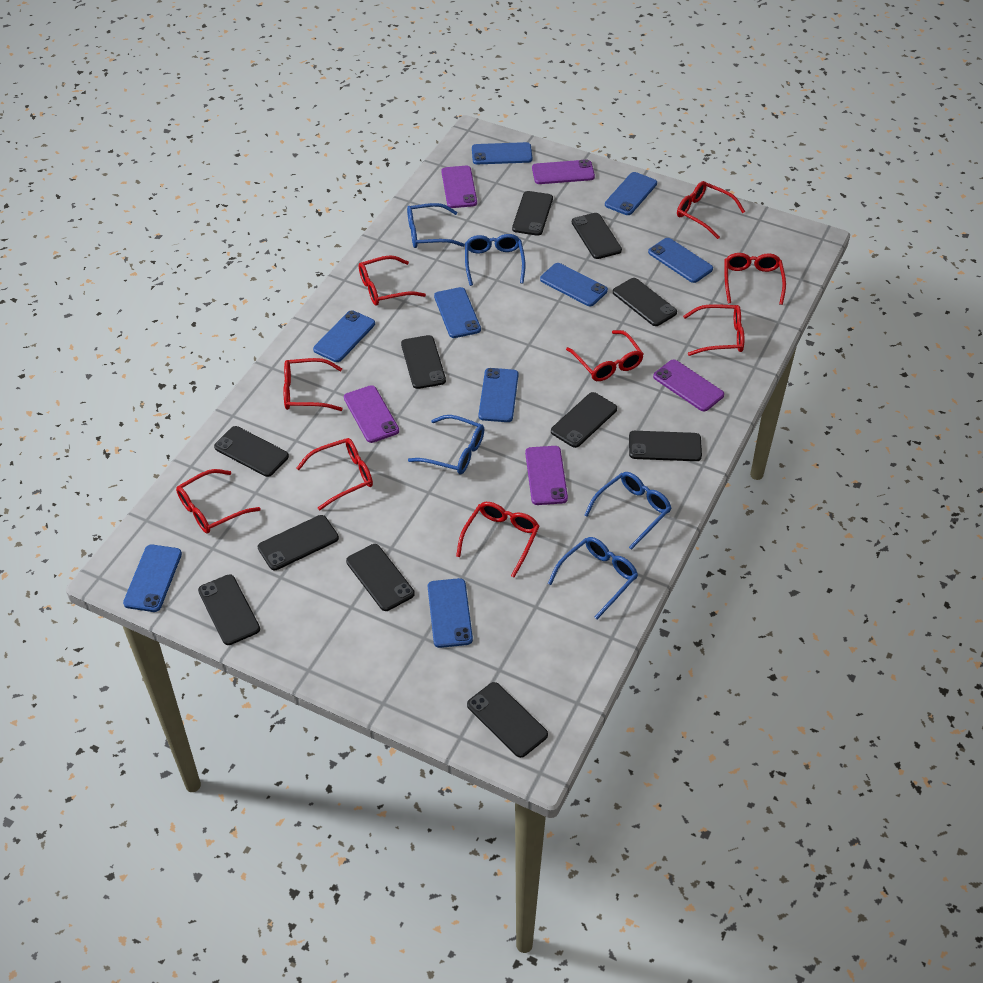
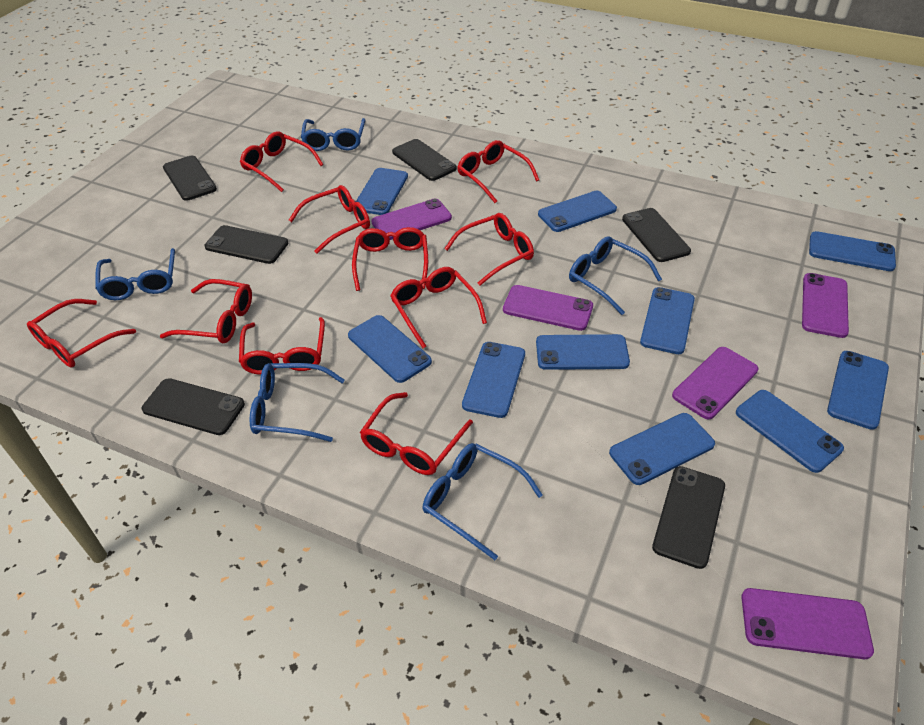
black phone: 11 -> 6
blue phone: 9 -> 10
red glasses: 9 -> 10

